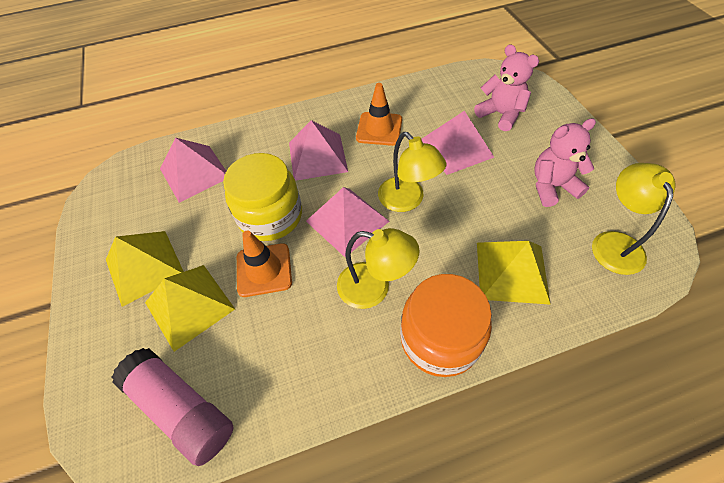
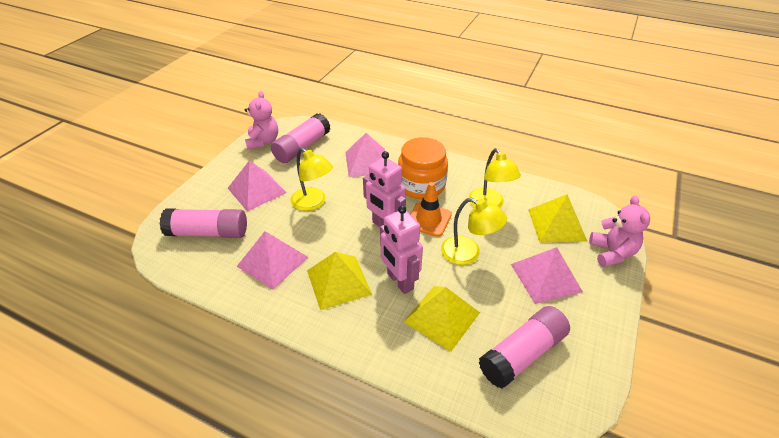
orange traffic cone: 2 -> 1
pink glue stick: 1 -> 3
pink robot: 0 -> 2
yellow jar: 1 -> 0

